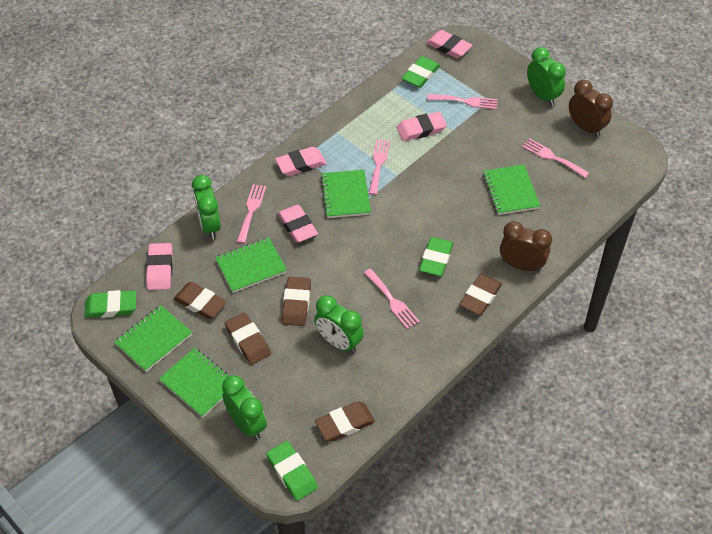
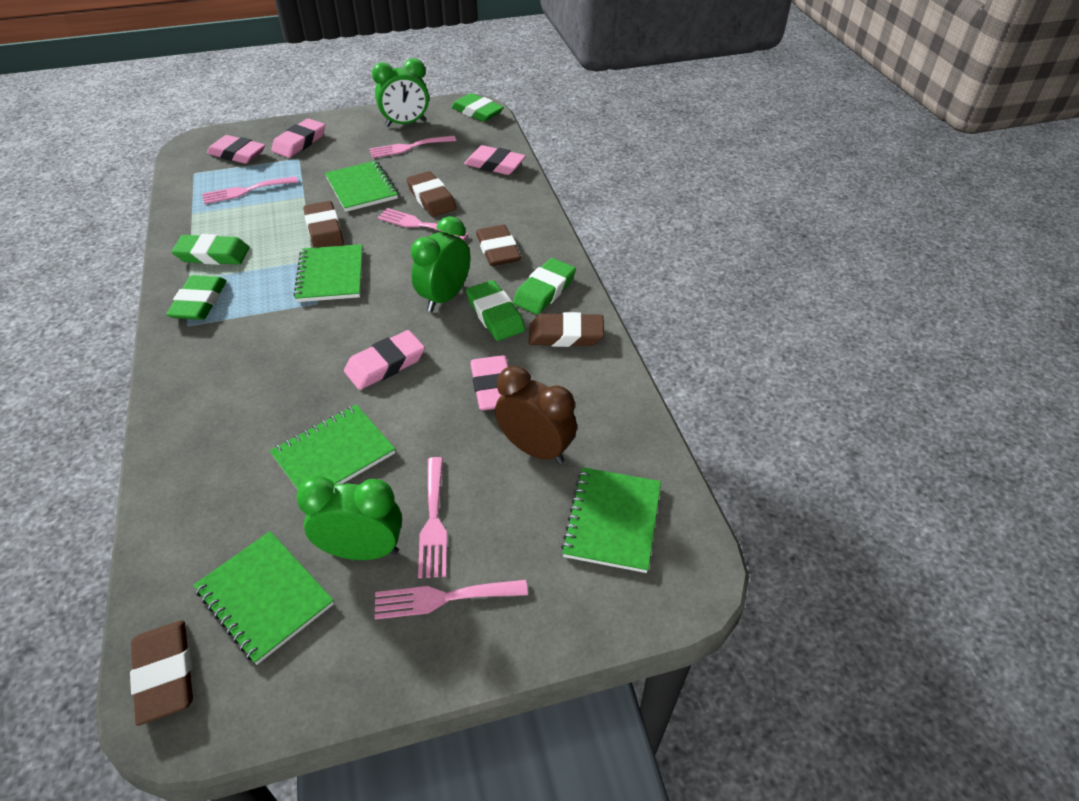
brown clock: 2 -> 1
green clock: 4 -> 3
green eraser: 4 -> 5

